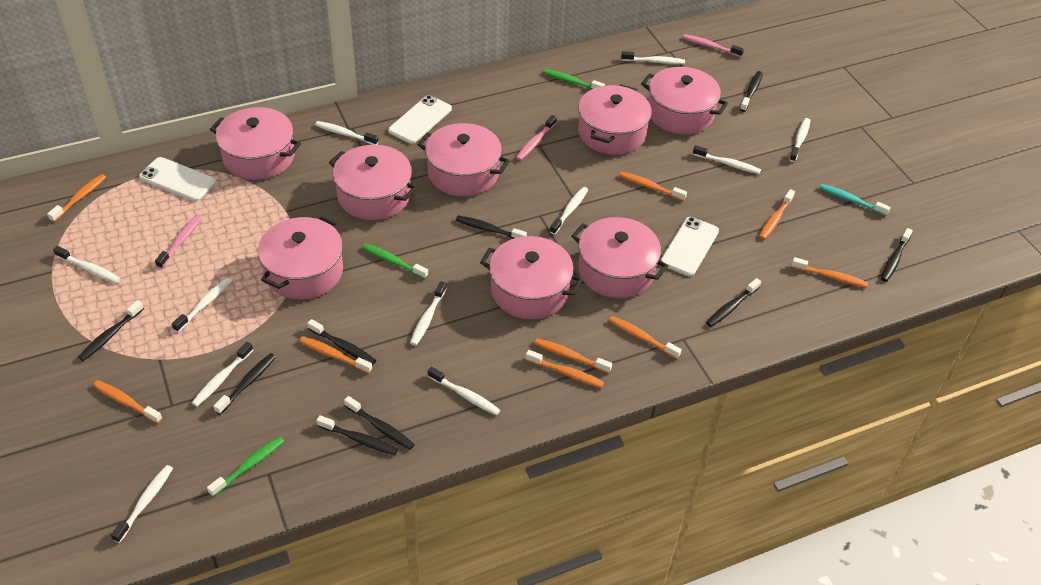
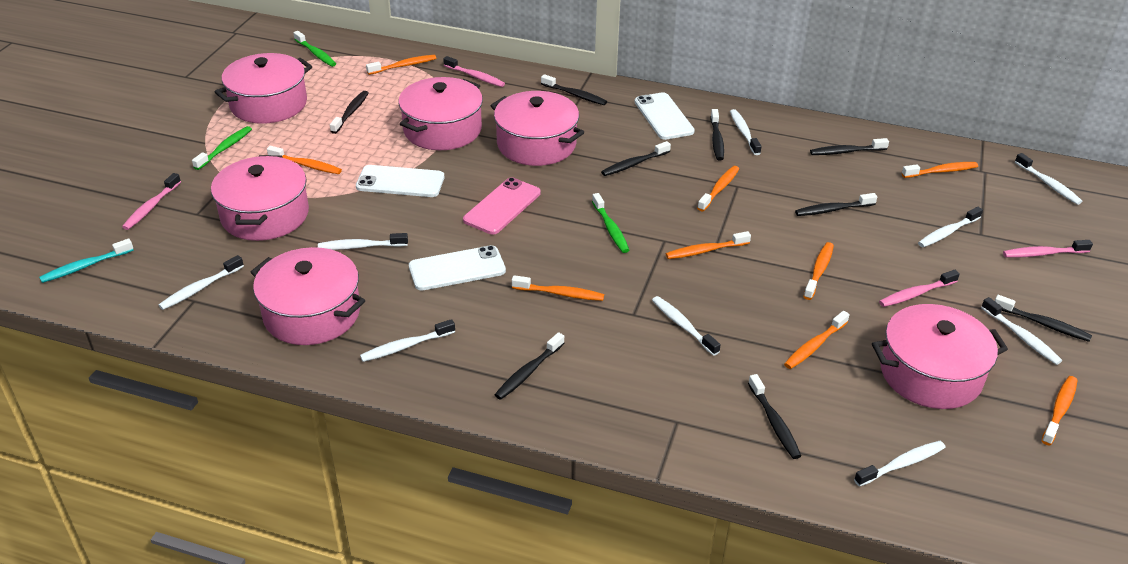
pink phone: 0 -> 1
pink pot: 8 -> 6
pink toothbrush: 3 -> 4
white toothbrush: 11 -> 9

